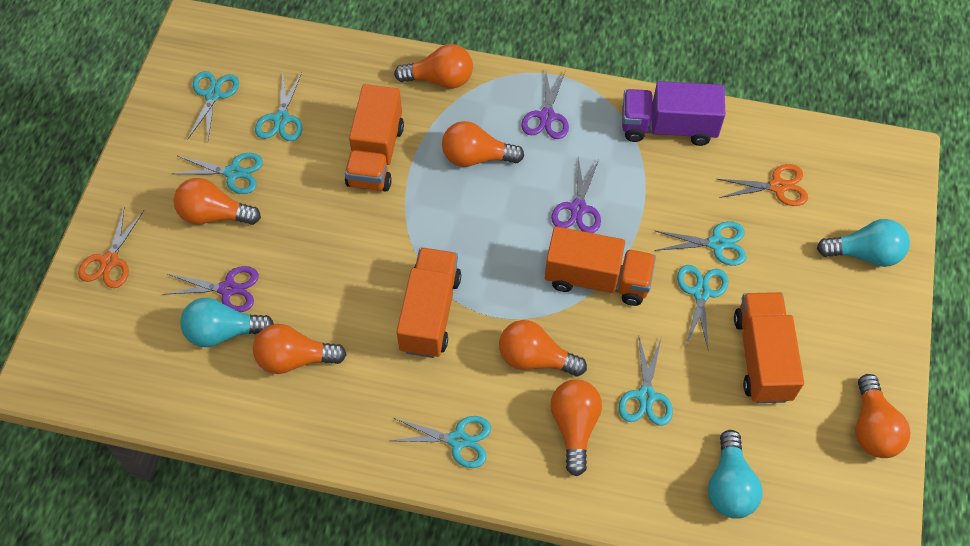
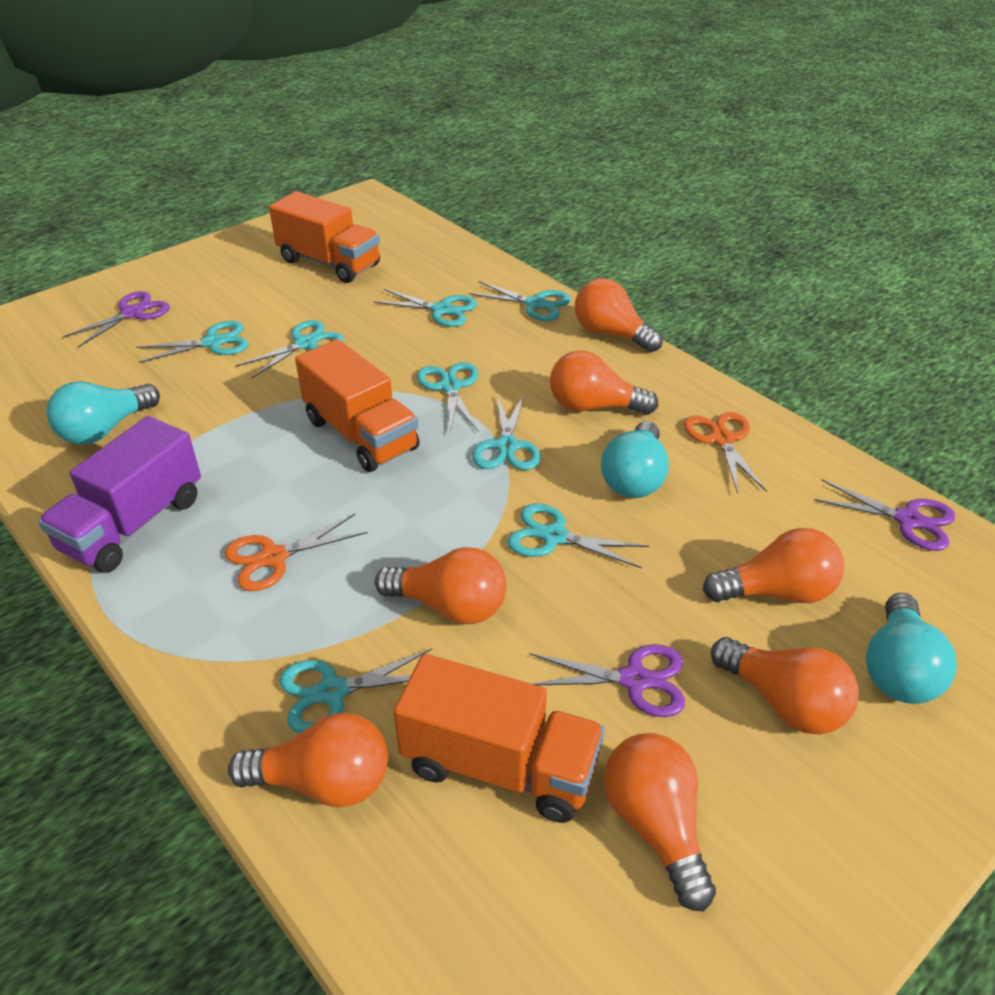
orange truck: 4 -> 3
turquoise scissors: 7 -> 8

